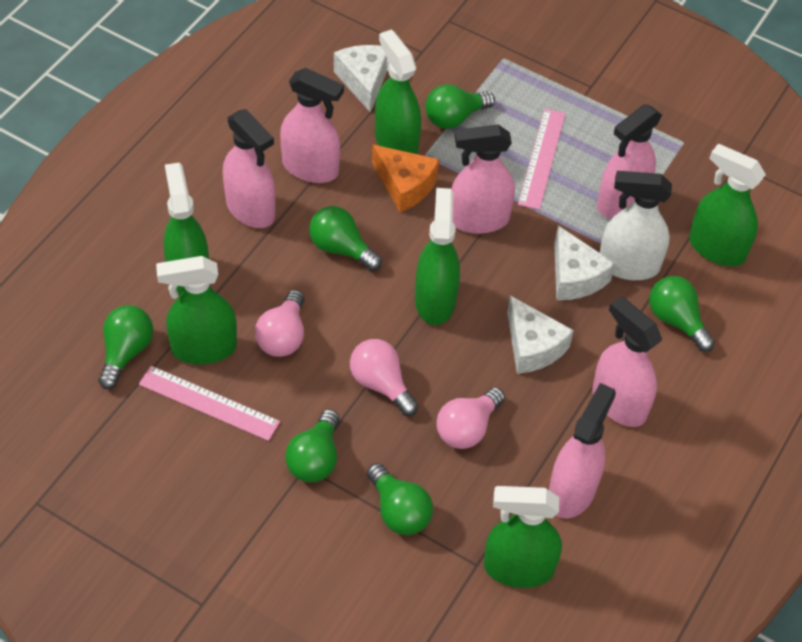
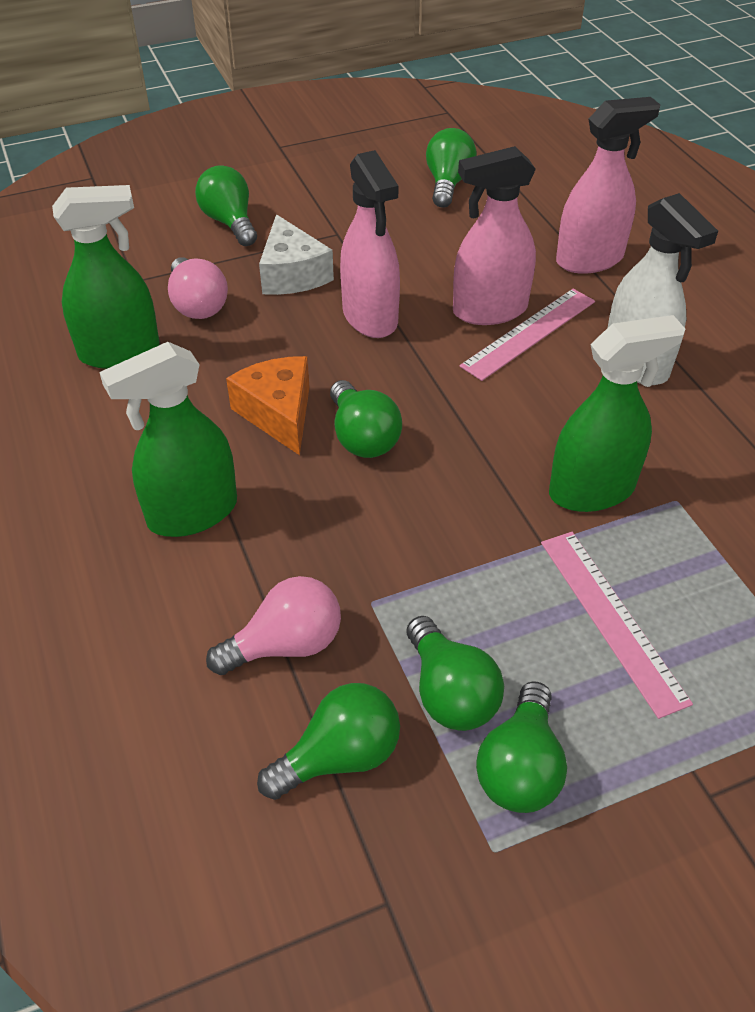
green spray bottle: 6 -> 3
pink light bulb: 3 -> 2
pink spray bottle: 6 -> 3
white cheese: 3 -> 1

